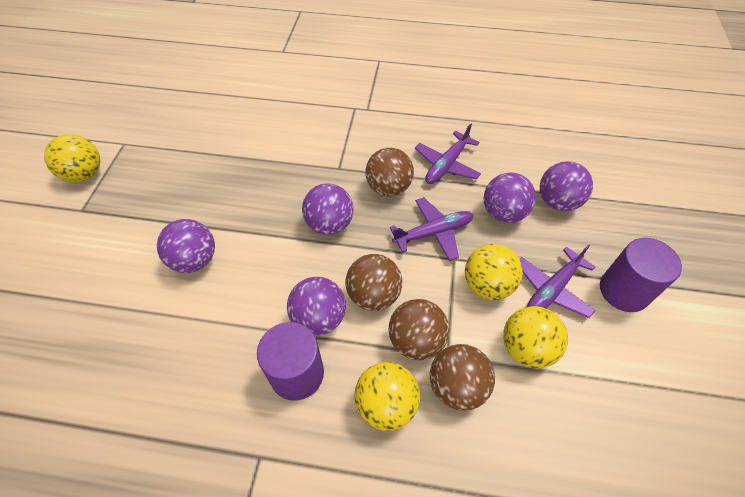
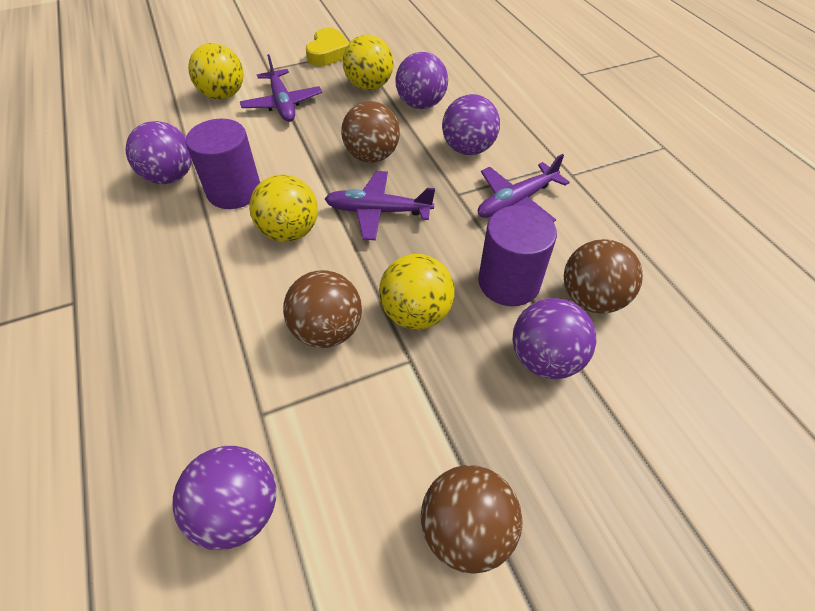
yellow heart: 0 -> 1

